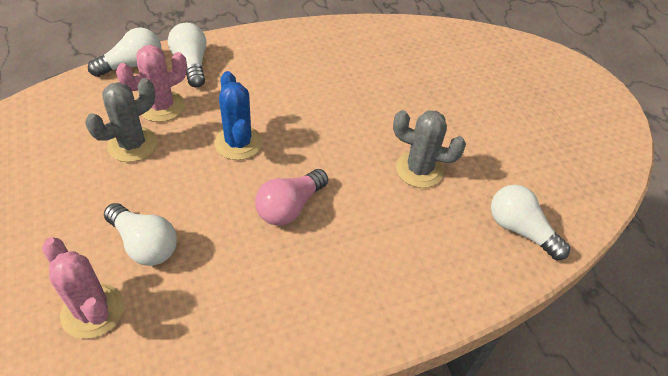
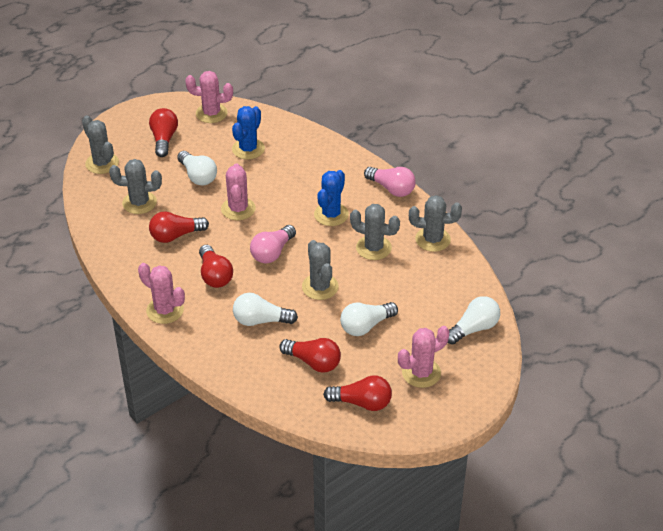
blue cactus: 1 -> 2
grey cactus: 2 -> 5
pink cactus: 2 -> 4
pink light bulb: 1 -> 2
red light bulb: 0 -> 5

